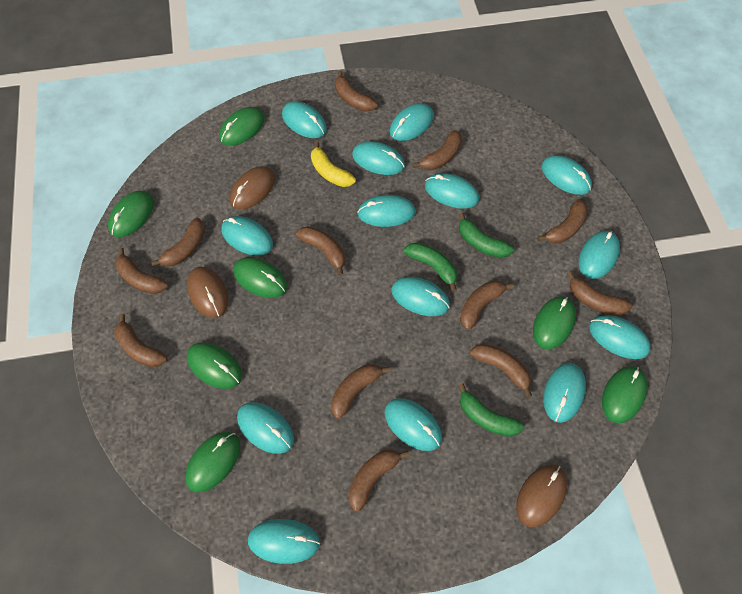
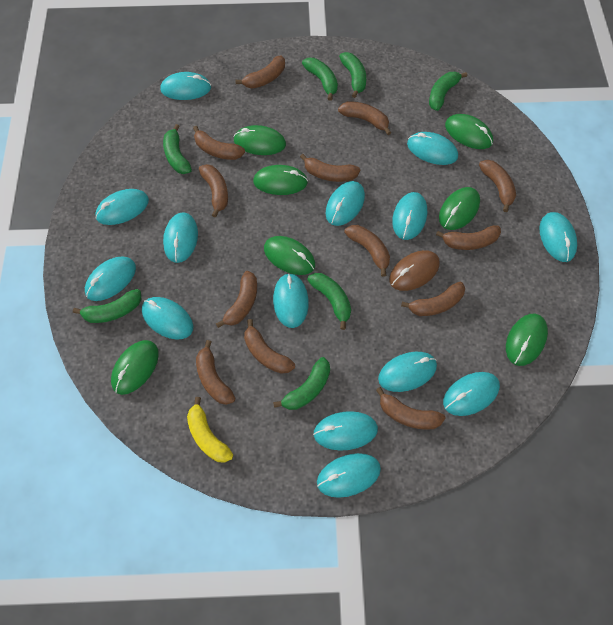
brown banana: 12 -> 13
brown mouse: 3 -> 1
green banana: 3 -> 7

